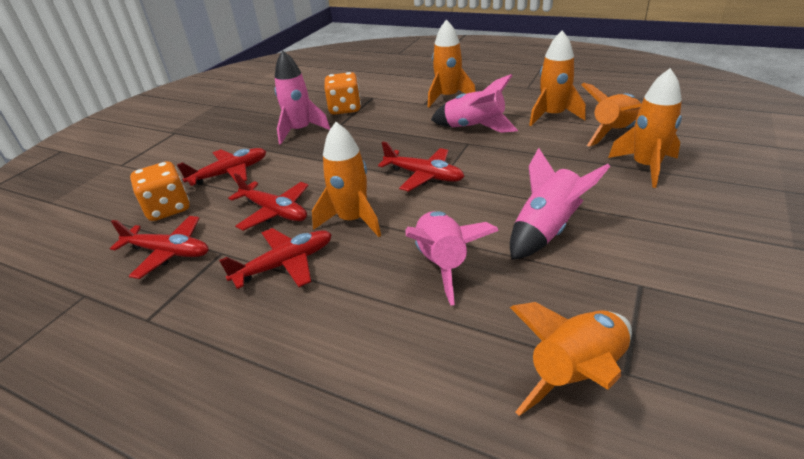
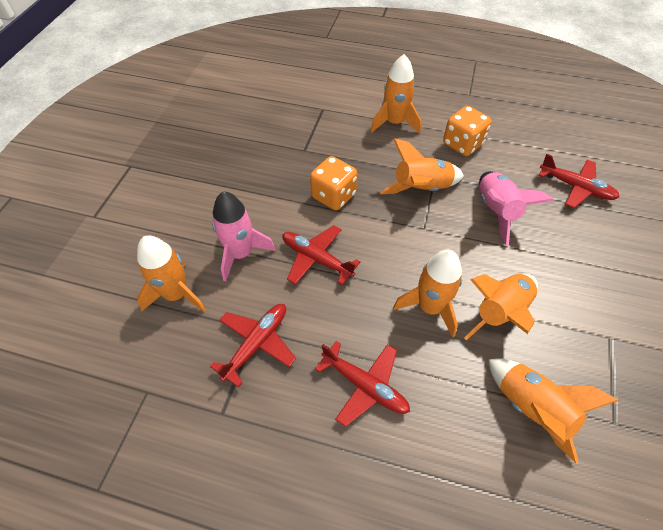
pink rocket: 4 -> 2
red plane: 5 -> 4

